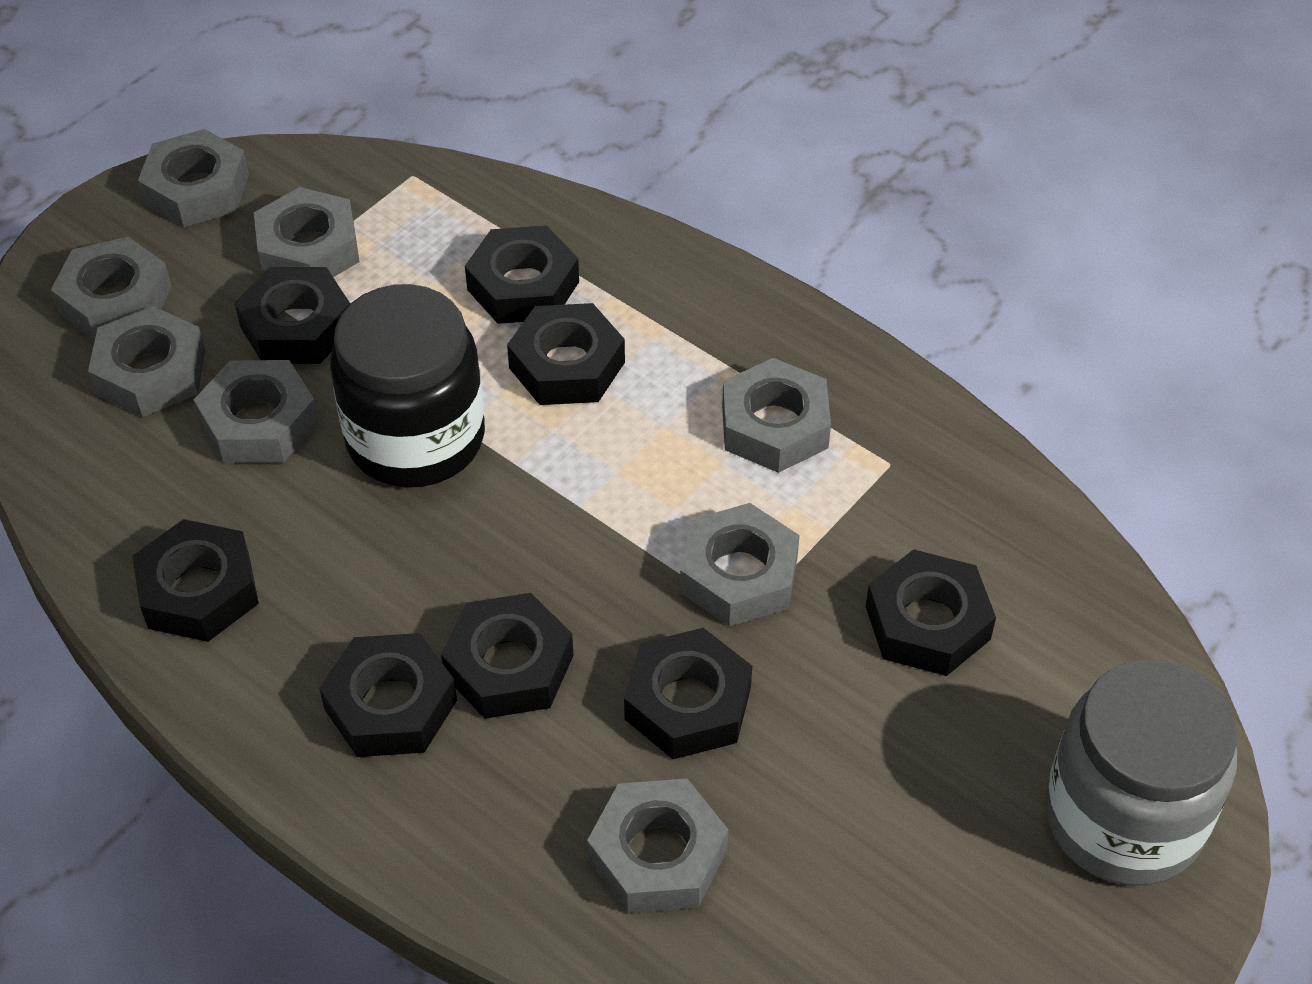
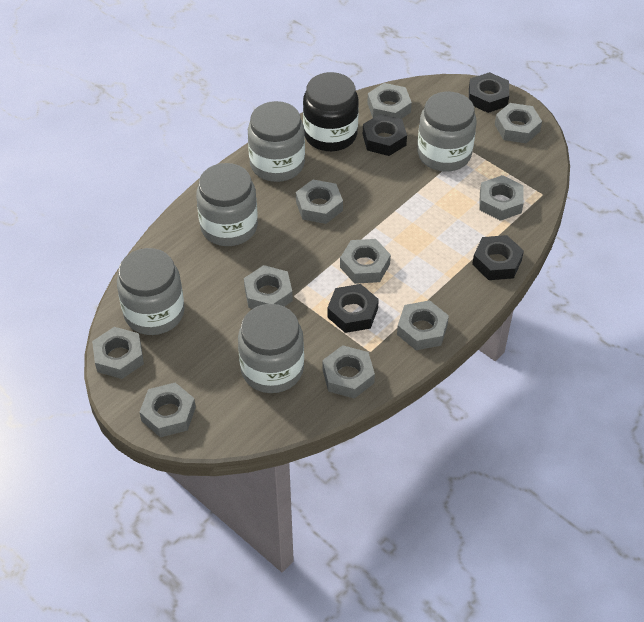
black nut: 8 -> 4
grey jar: 1 -> 5
grey nut: 8 -> 10

